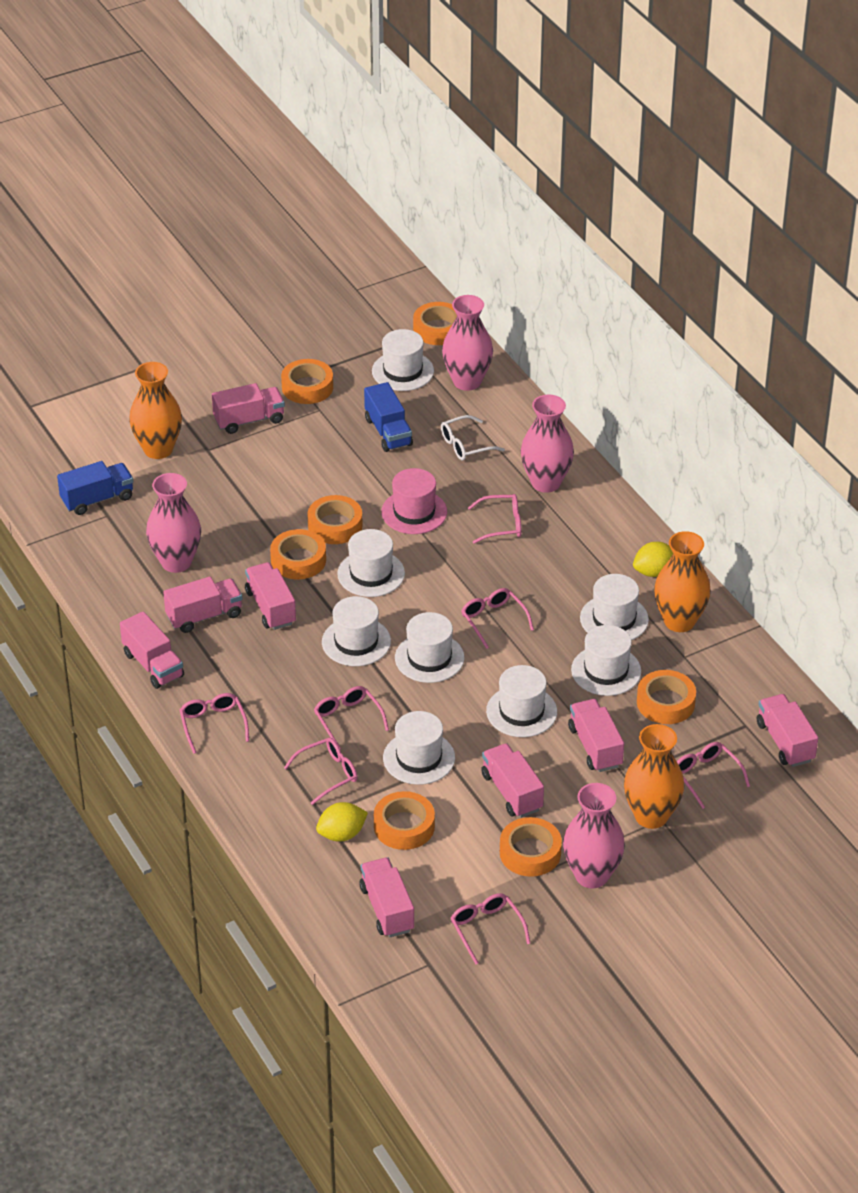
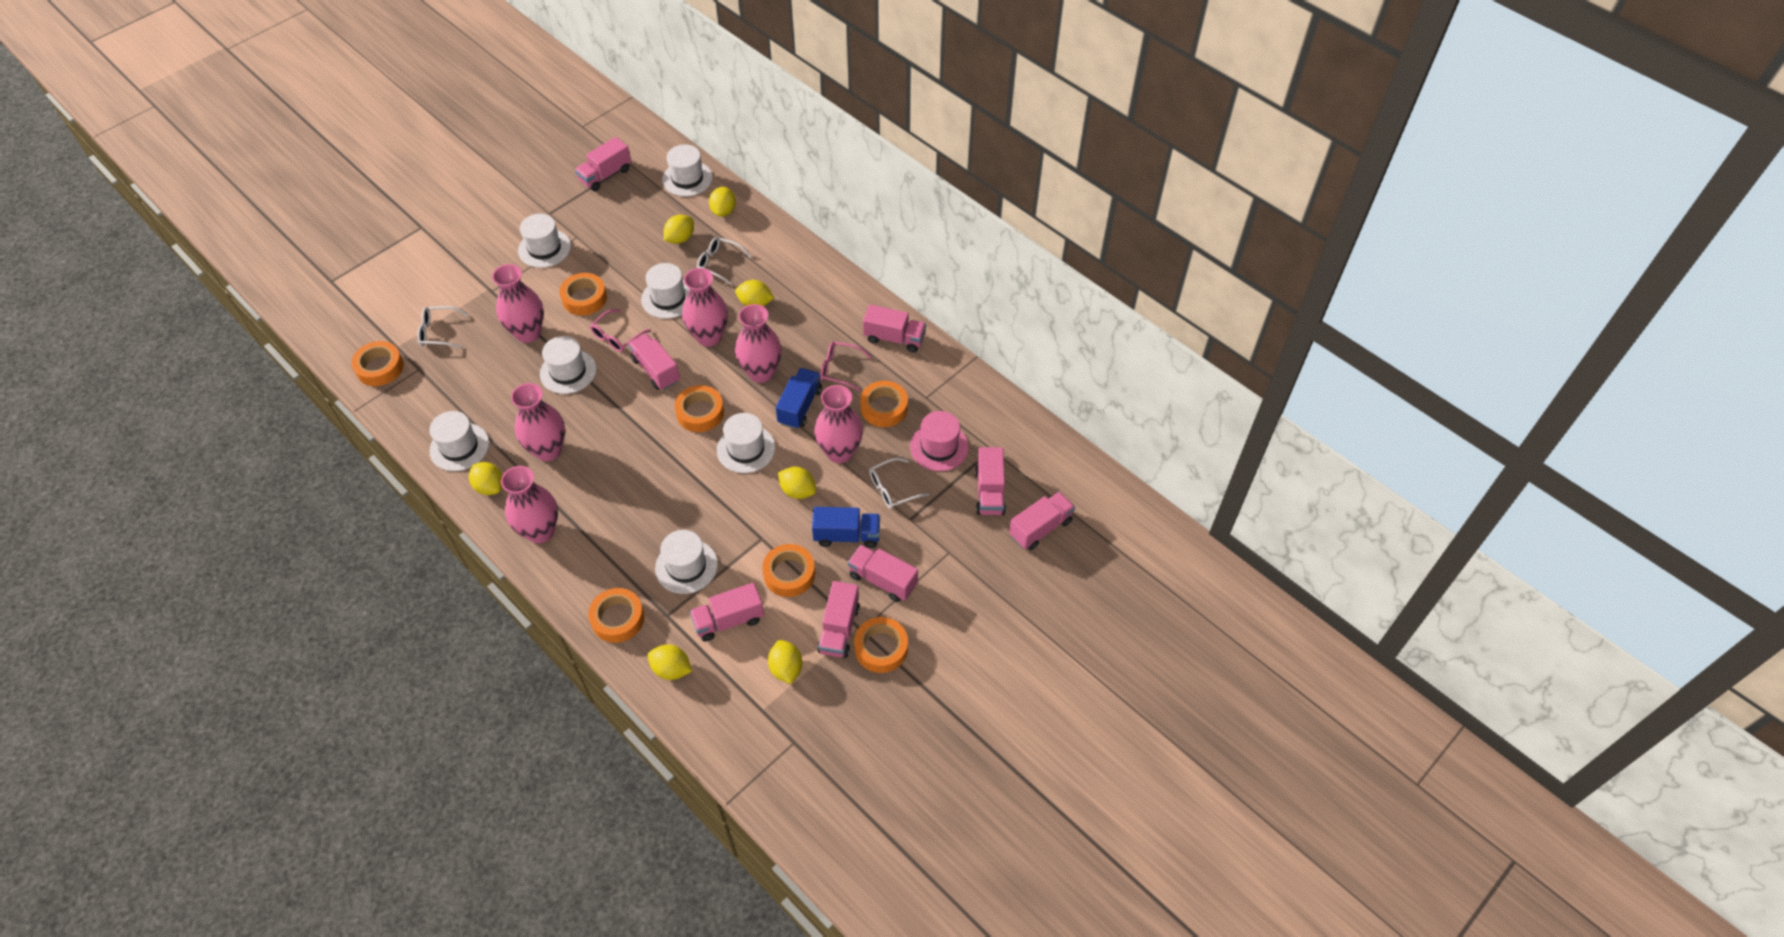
orange vase: 3 -> 0
pink glasses: 7 -> 2
pink vase: 4 -> 6
white glasses: 1 -> 3
white hat: 8 -> 7
yellow lemon: 2 -> 7

